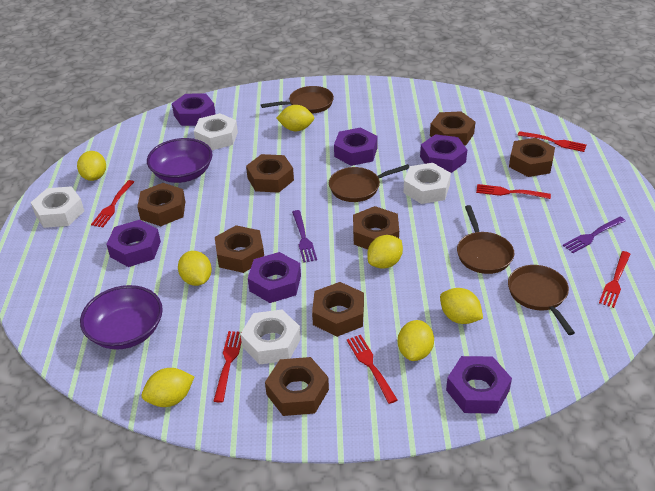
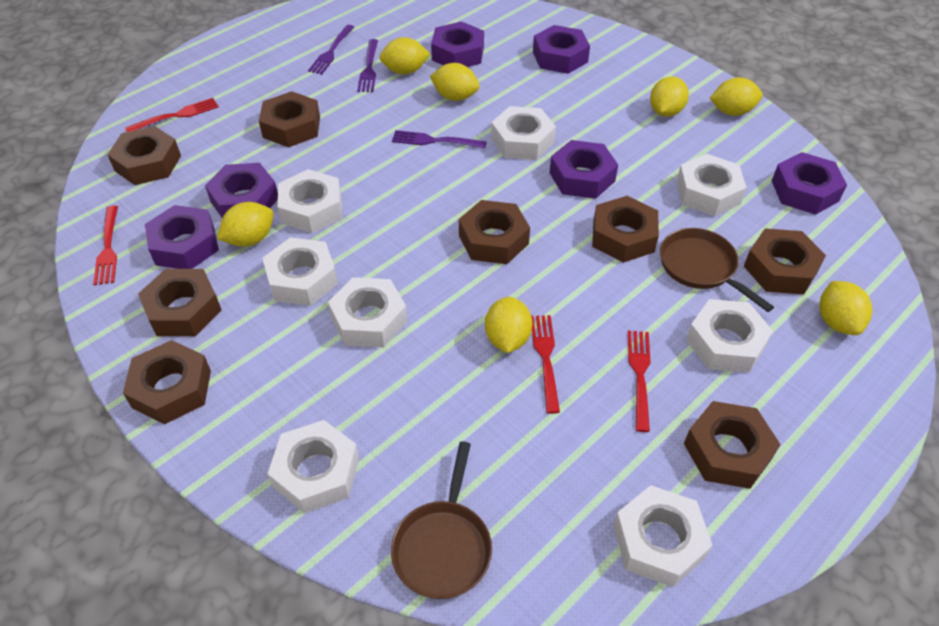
brown pan: 4 -> 2
purple bowl: 2 -> 0
purple fork: 2 -> 3
red fork: 6 -> 4
white nut: 4 -> 8

